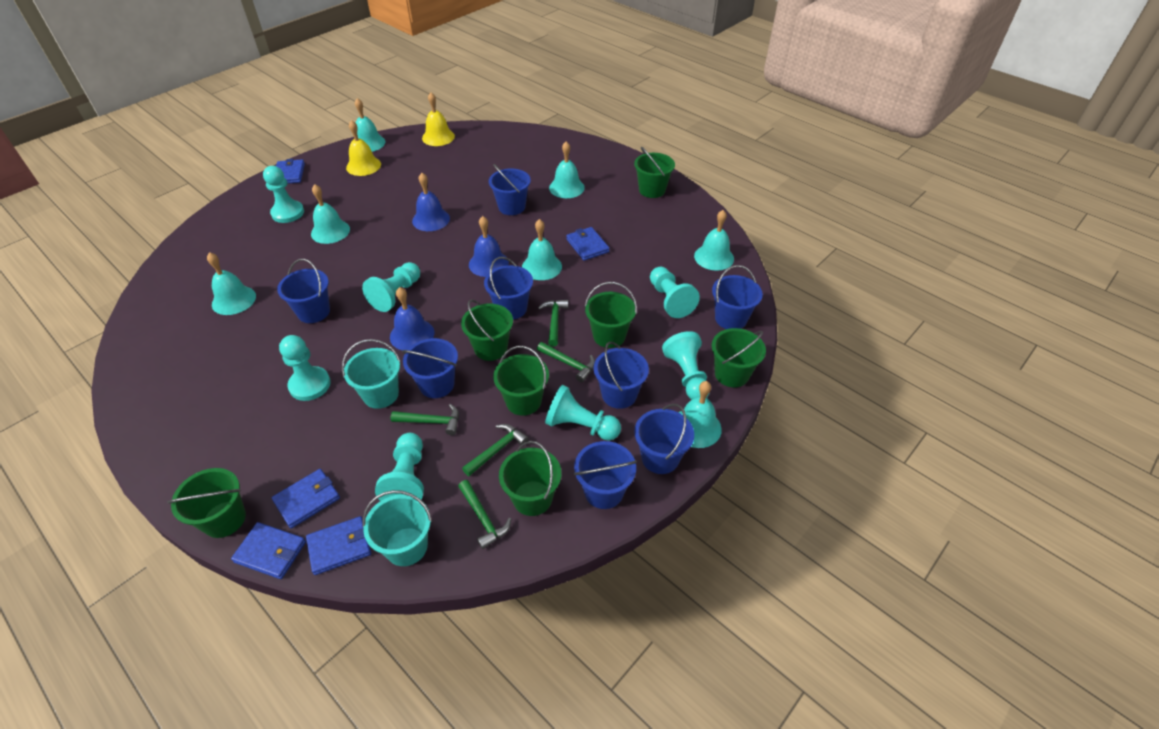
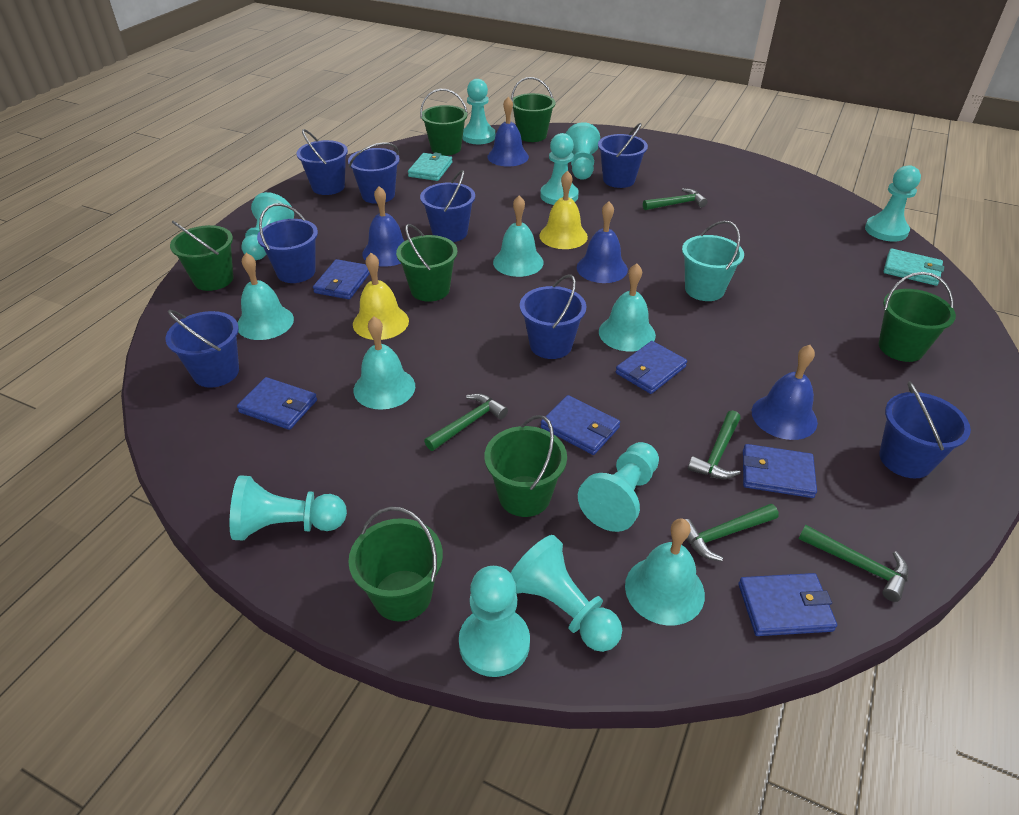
blue bell: 3 -> 4
blue wallet: 5 -> 6
turquoise bell: 7 -> 5
turquoise bucket: 2 -> 1
turquoise pawn: 7 -> 9
turquoise wallet: 0 -> 2

